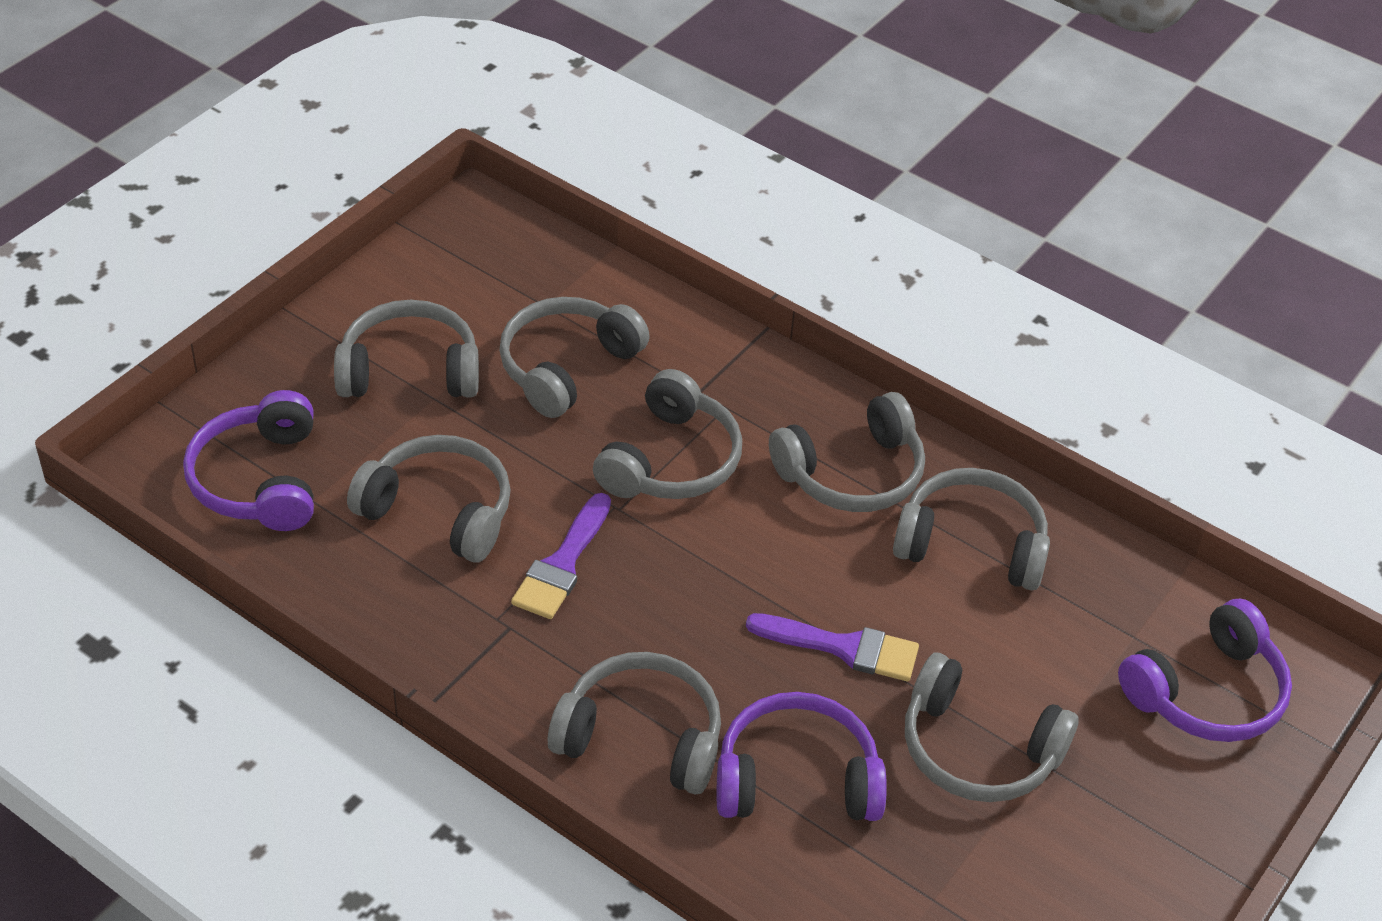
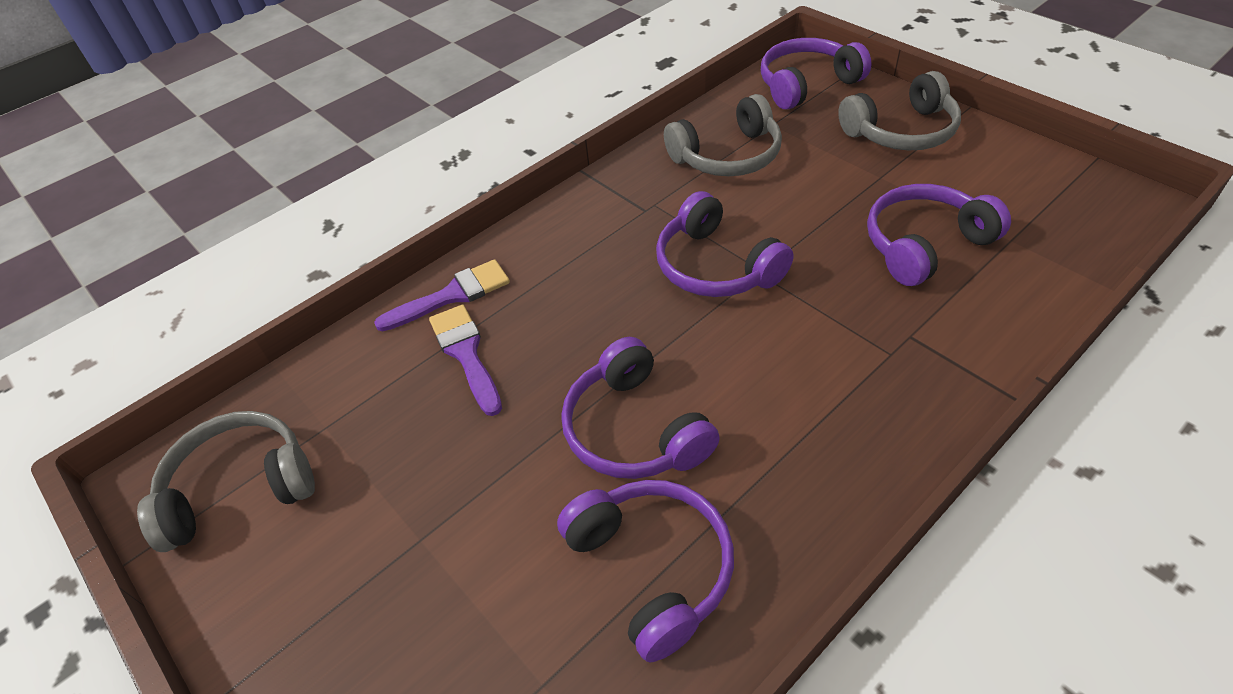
grey headphones: 8 -> 3
purple headphones: 3 -> 5

